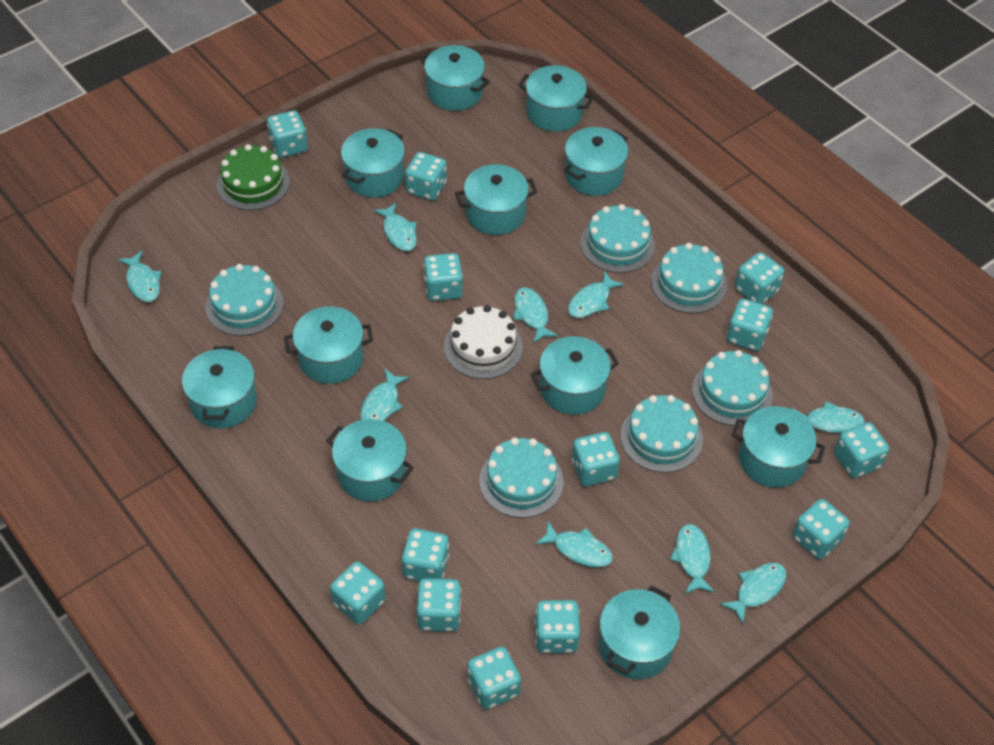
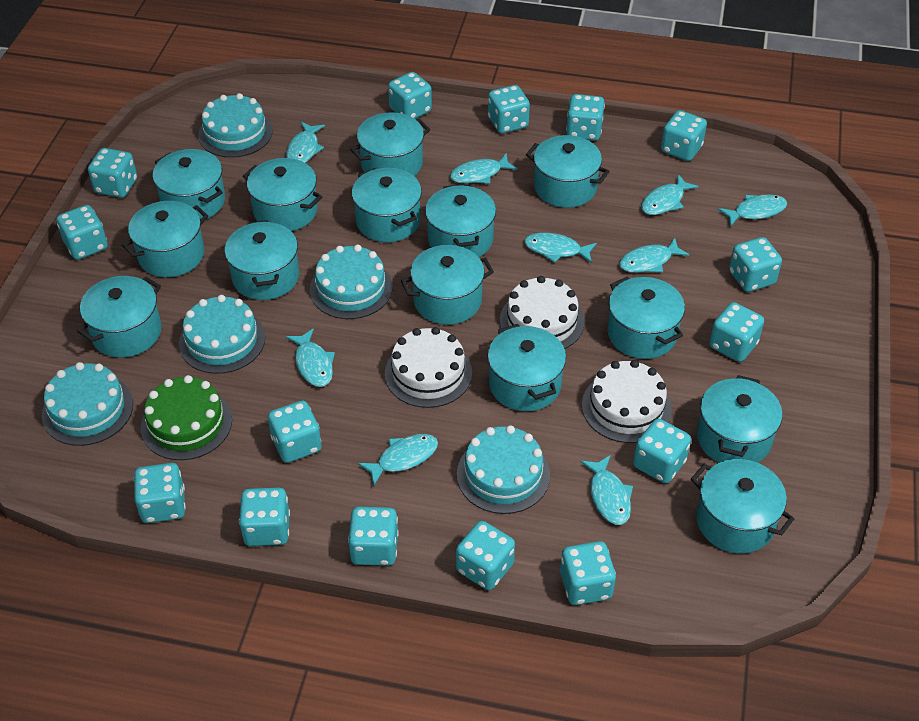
turquoise cake: 6 -> 5
turquoise dice: 13 -> 15
turquoise pot: 11 -> 14
white cake: 1 -> 3

